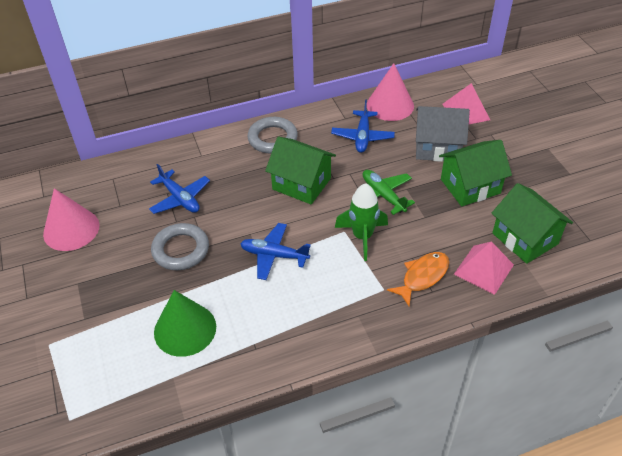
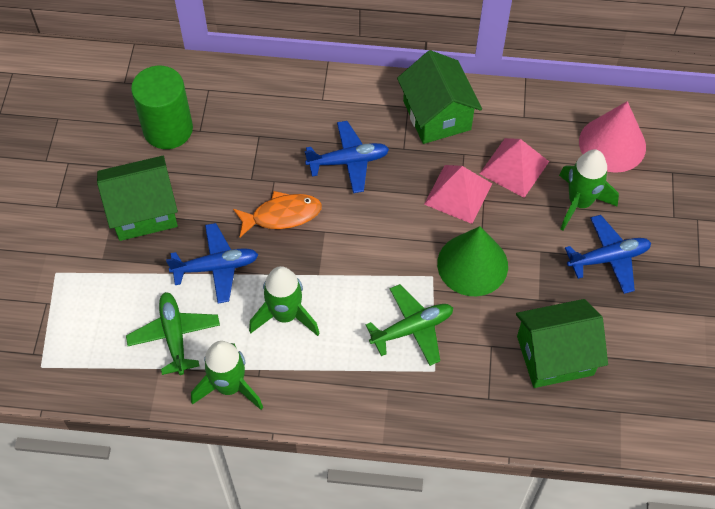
green cylinder: 0 -> 1
green plane: 1 -> 2
green rocket: 1 -> 3
grey house: 1 -> 0
grey ring: 2 -> 0
pink cone: 2 -> 1

